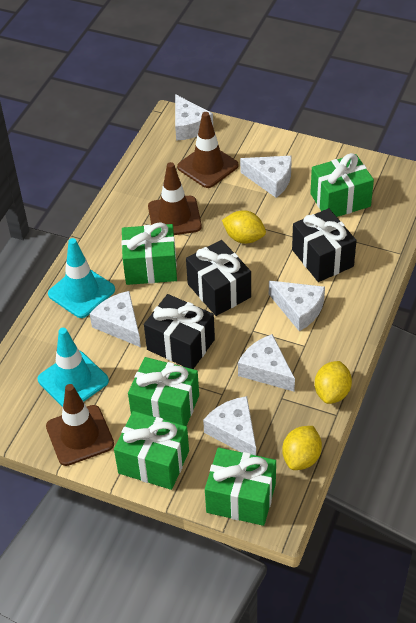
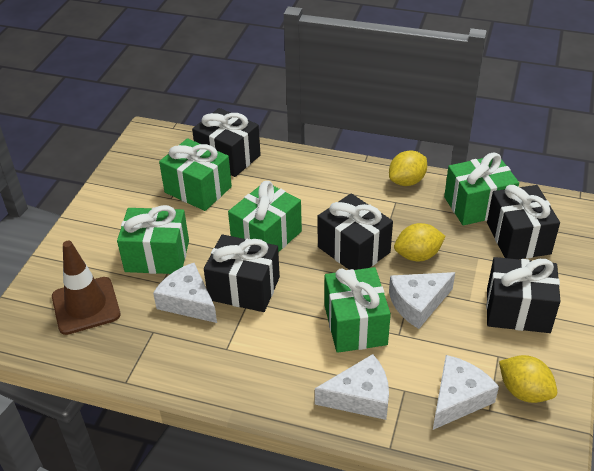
black gift: 3 -> 5
brown traffic cone: 3 -> 1
turquoise traffic cone: 2 -> 0
white cheese: 6 -> 4

